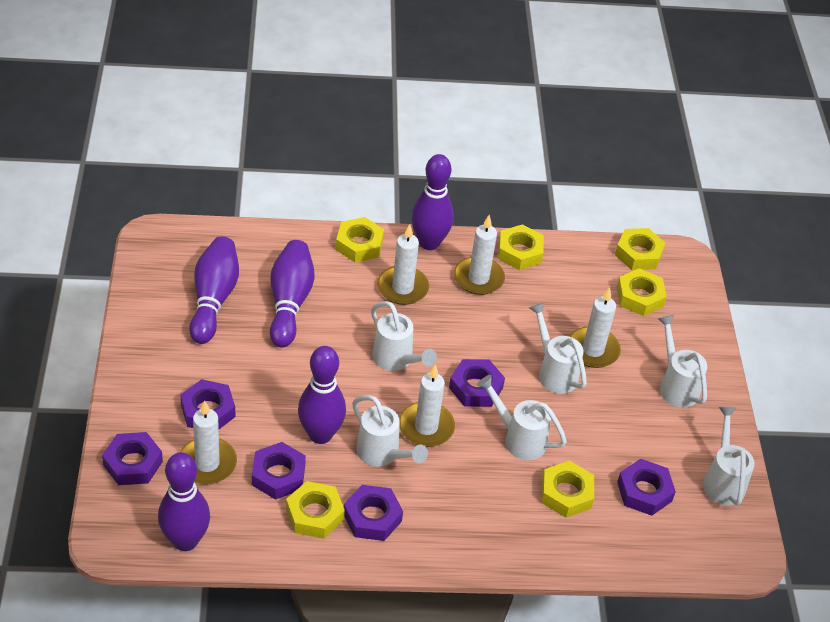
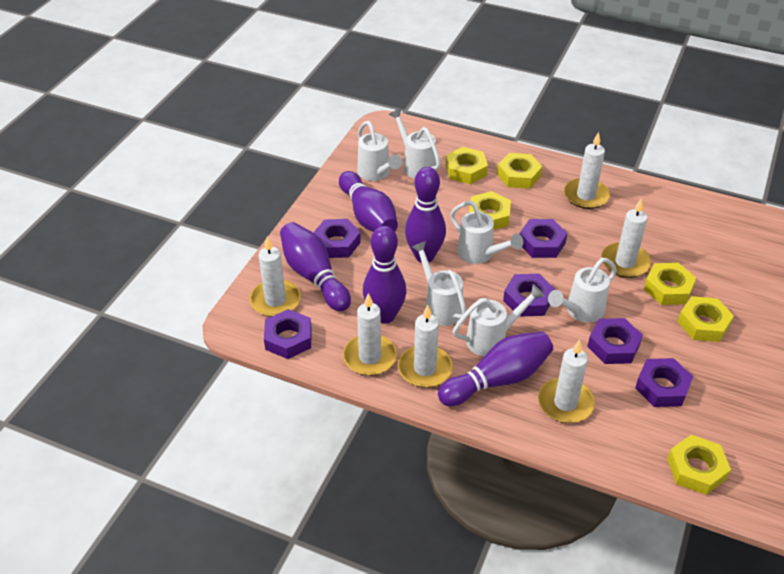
white candle: 5 -> 6

